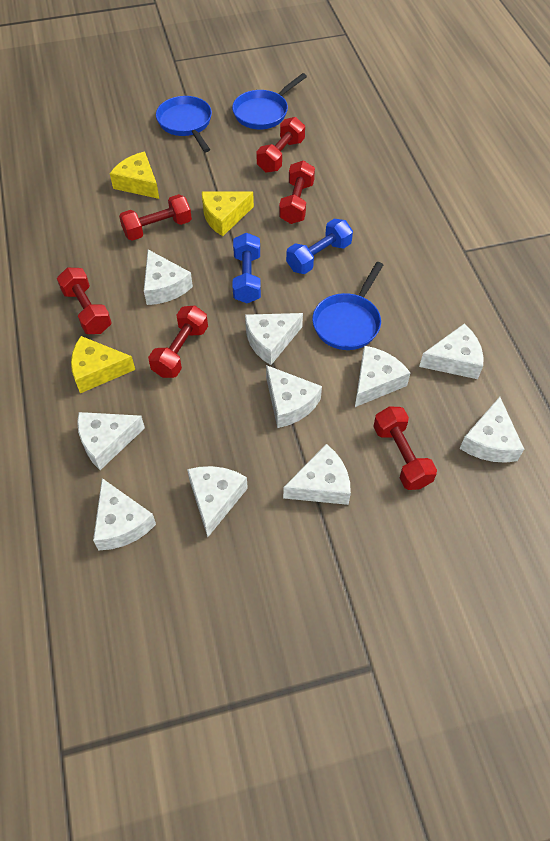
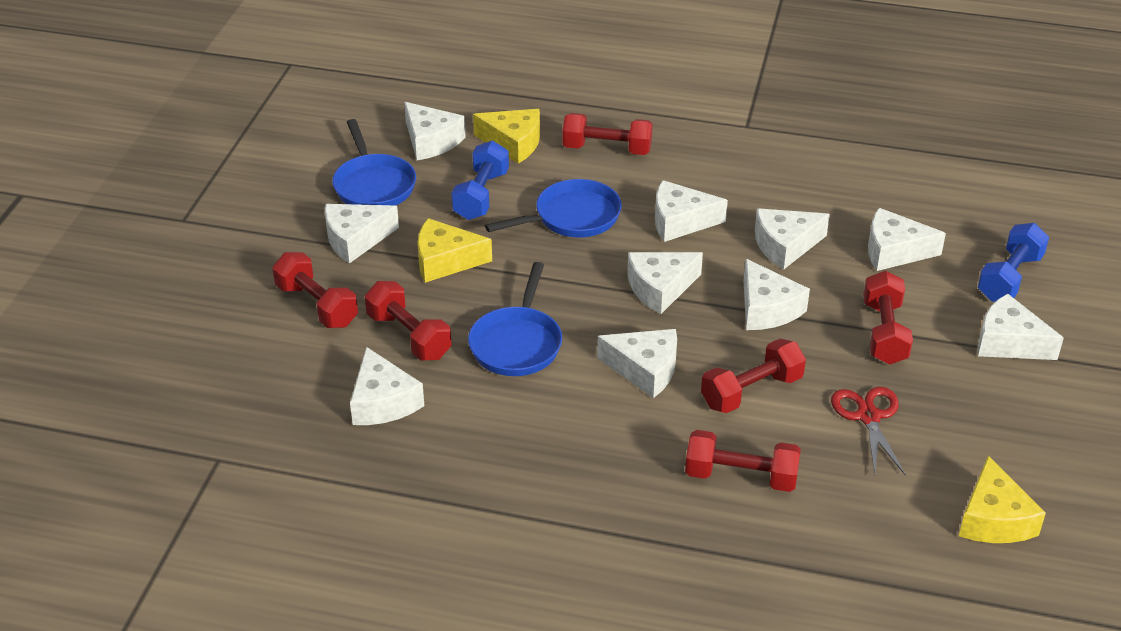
red scissors: 0 -> 1

